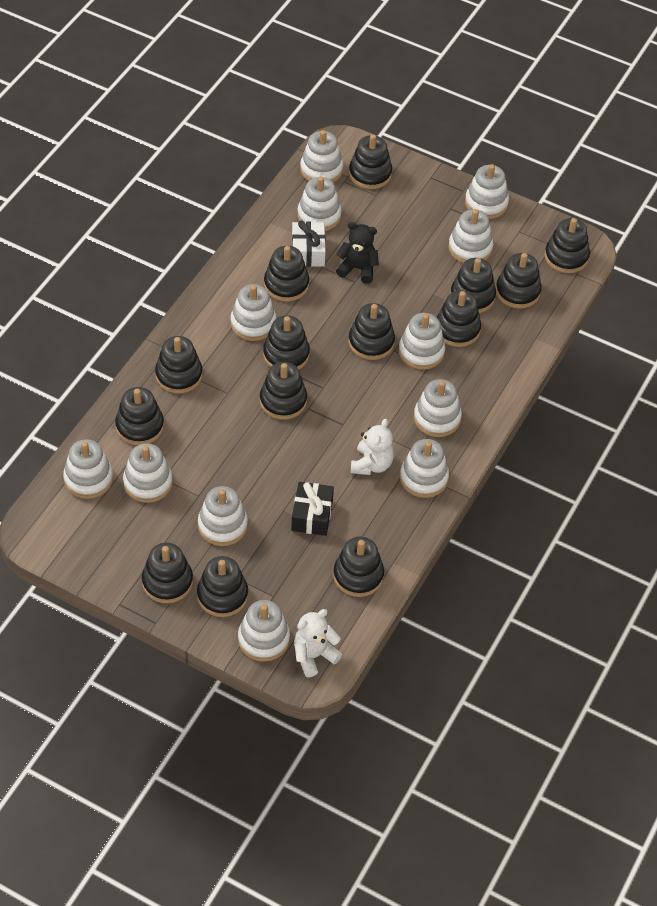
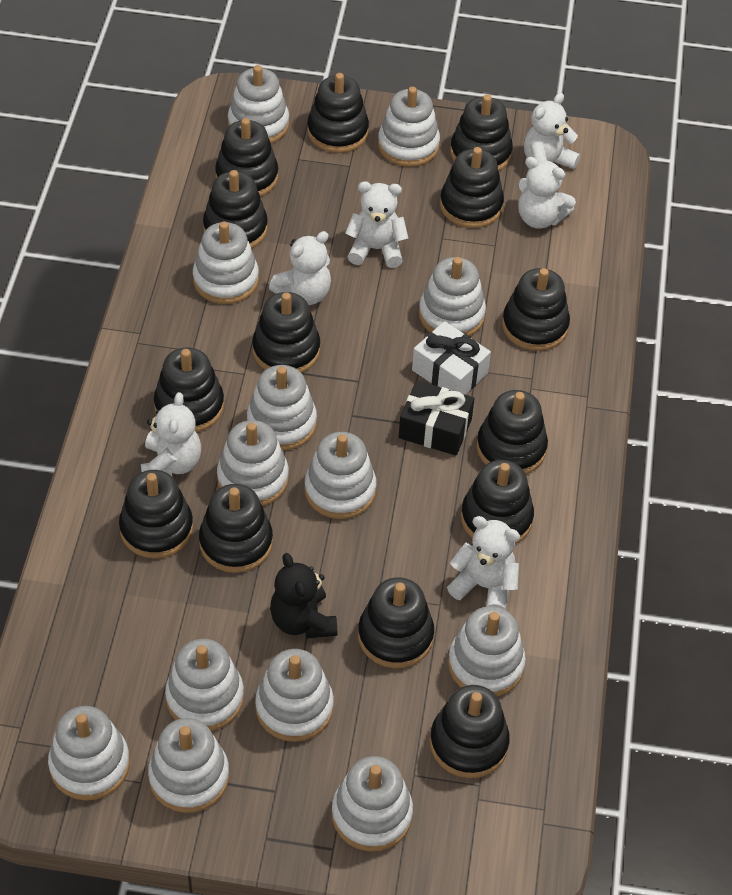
white stacking toy: 12 -> 13
white teddy bear: 2 -> 6

